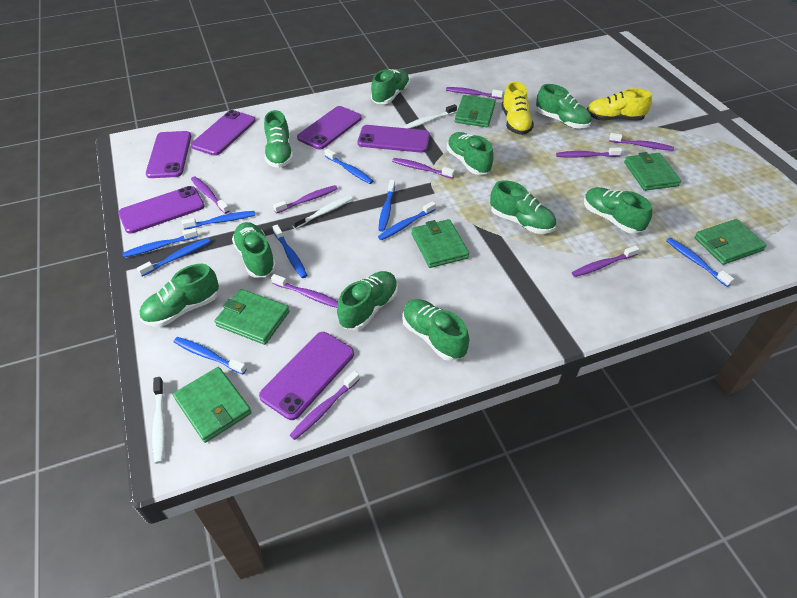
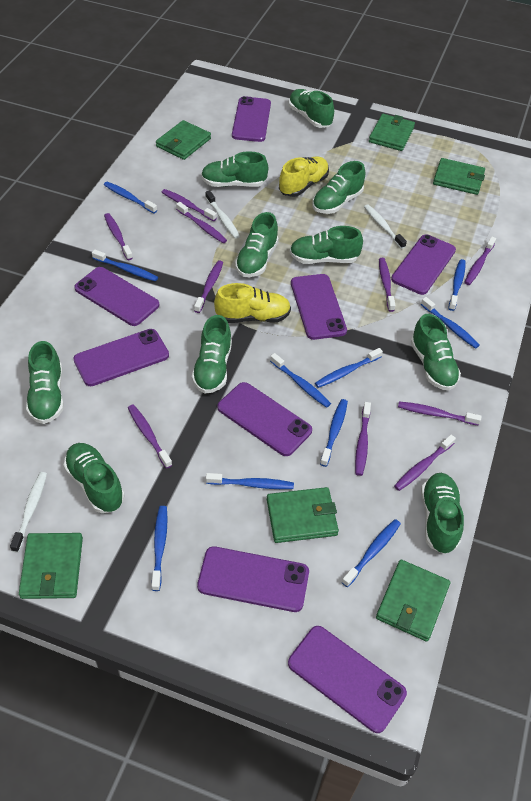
blue toothbrush: 9 -> 10
purple phone: 6 -> 8
purple toothbrush: 9 -> 10

